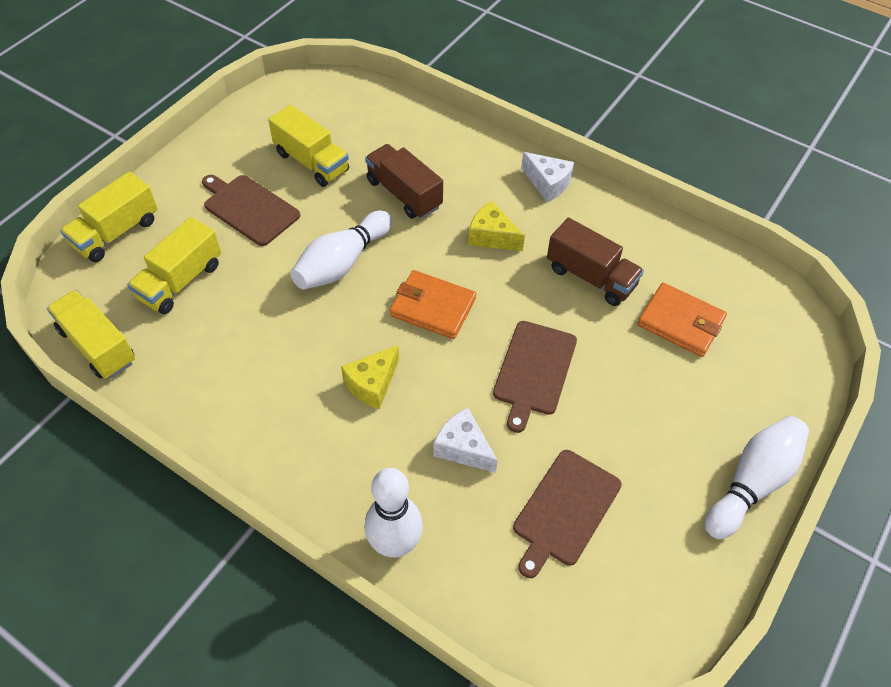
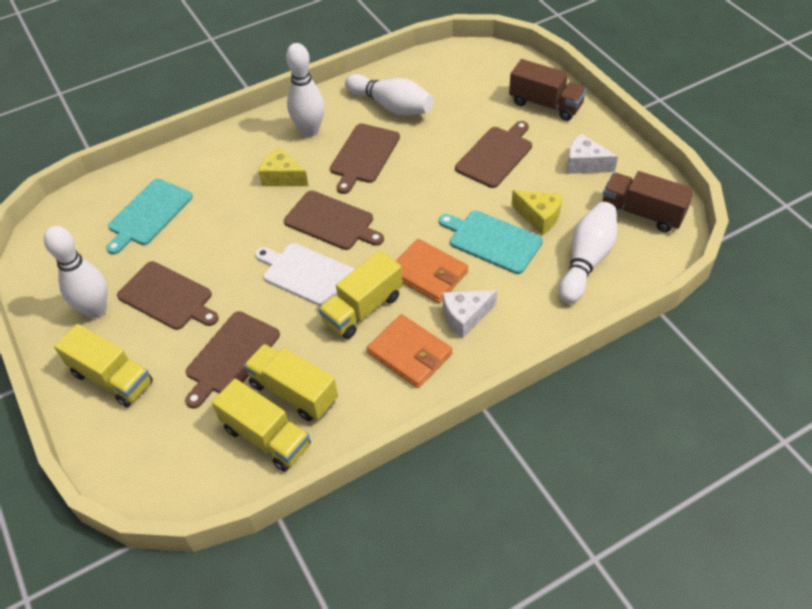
brown cutting board: 3 -> 5
turquoise cutting board: 0 -> 2
white bowling pin: 3 -> 4
white cutting board: 0 -> 1

